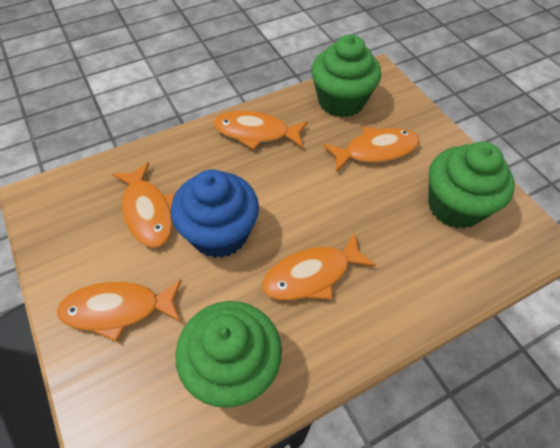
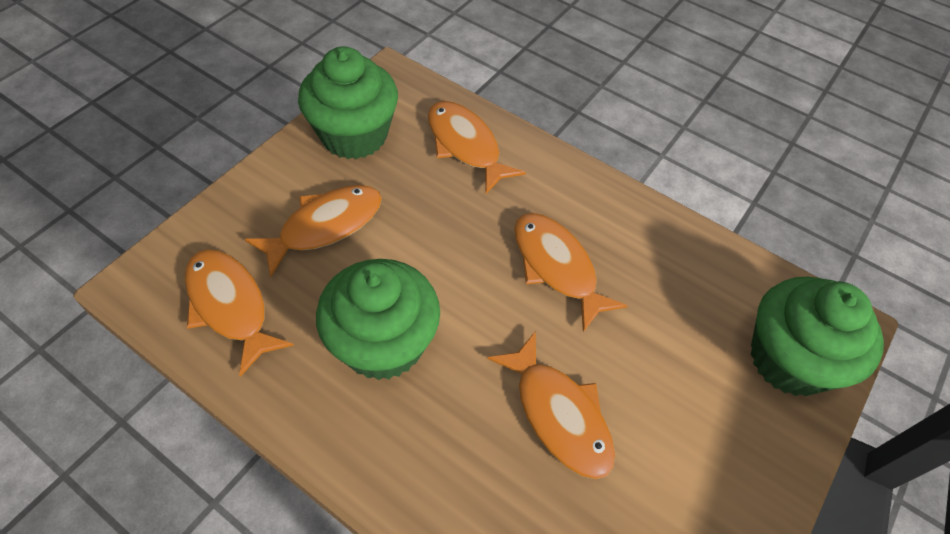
blue cupcake: 1 -> 0

